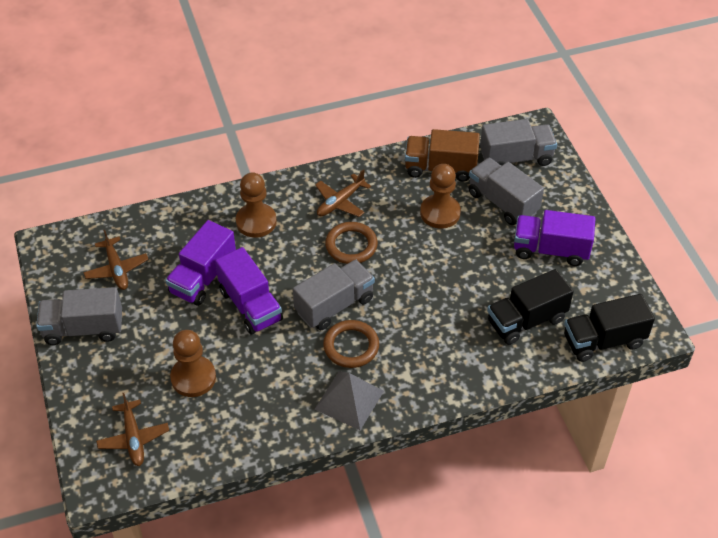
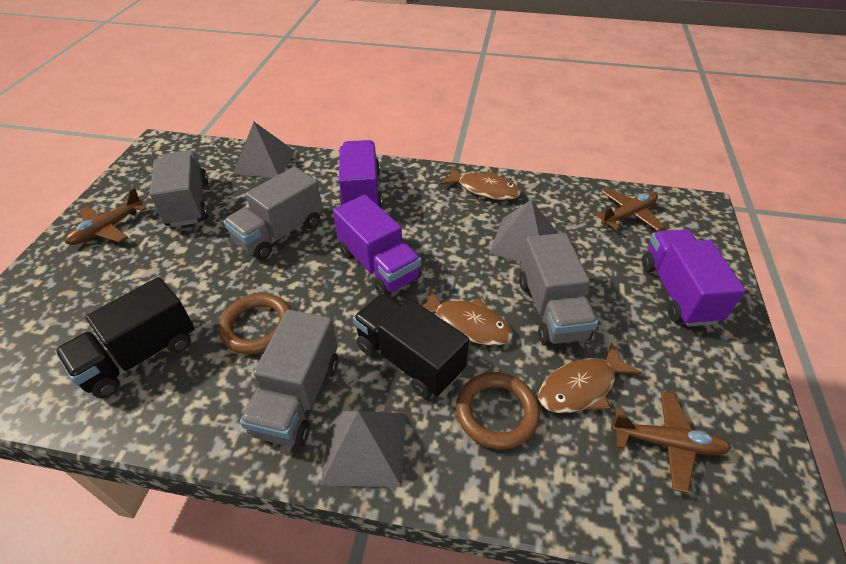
brown fish: 0 -> 3
brown pawn: 3 -> 0
brown truck: 1 -> 0
grey pyramid: 1 -> 3

